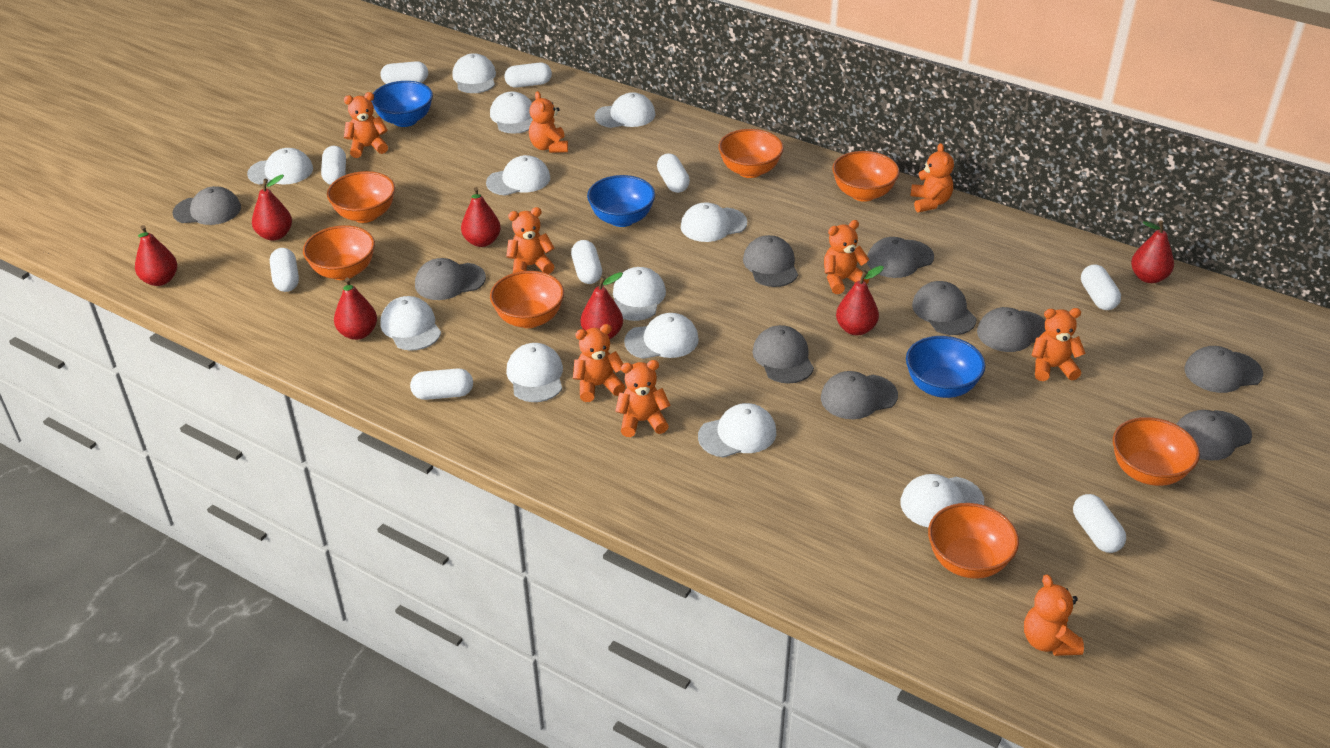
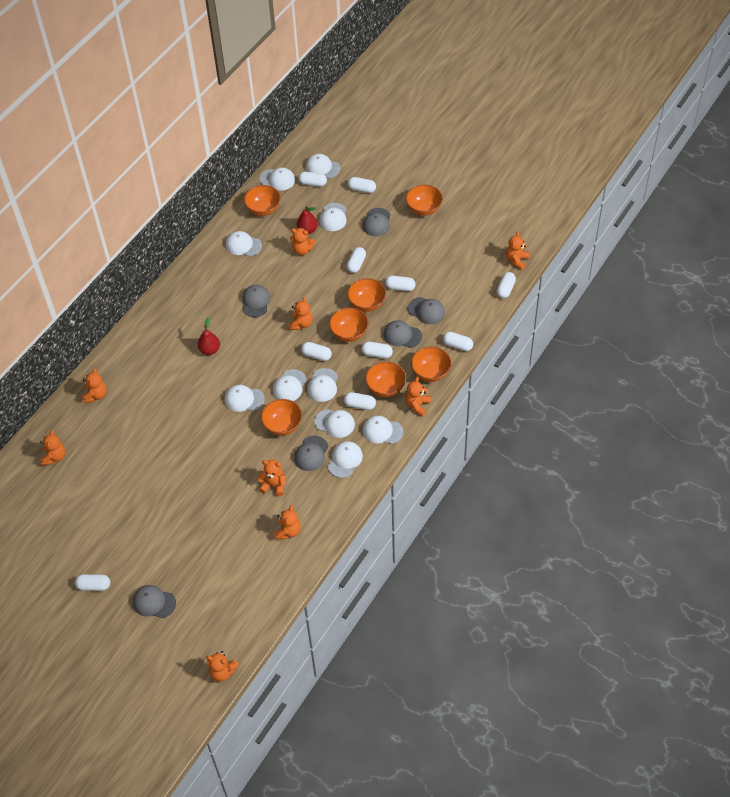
blue bowl: 3 -> 0
grey cap: 10 -> 6
red pear: 7 -> 2
white cap: 12 -> 10
white capsule: 9 -> 10

